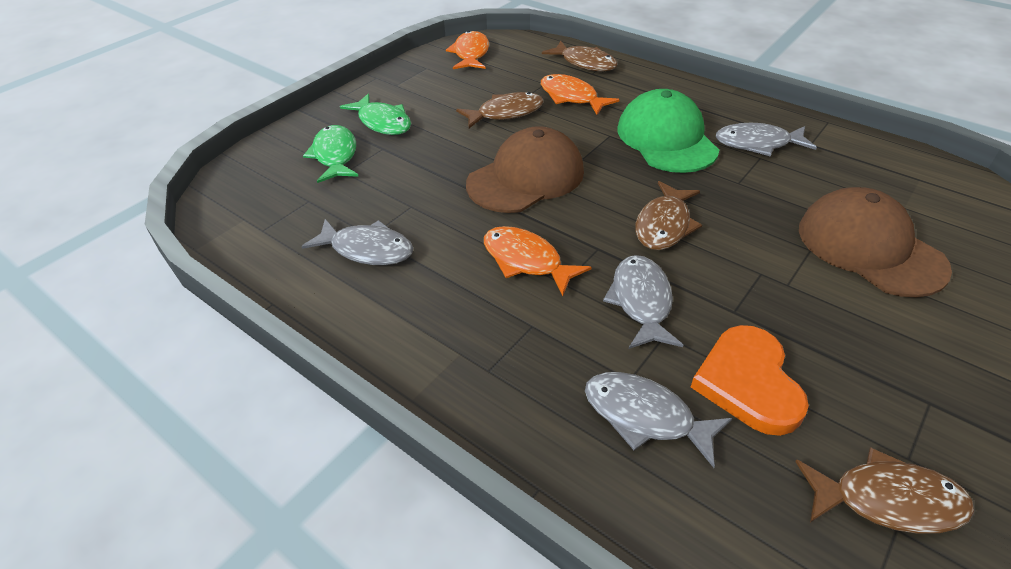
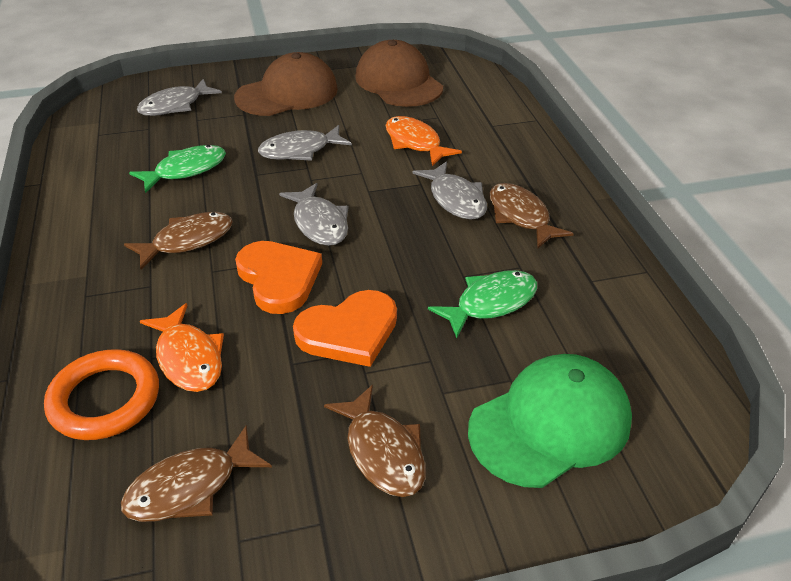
orange fish: 3 -> 2
orange heart: 1 -> 2
orange ring: 0 -> 1

